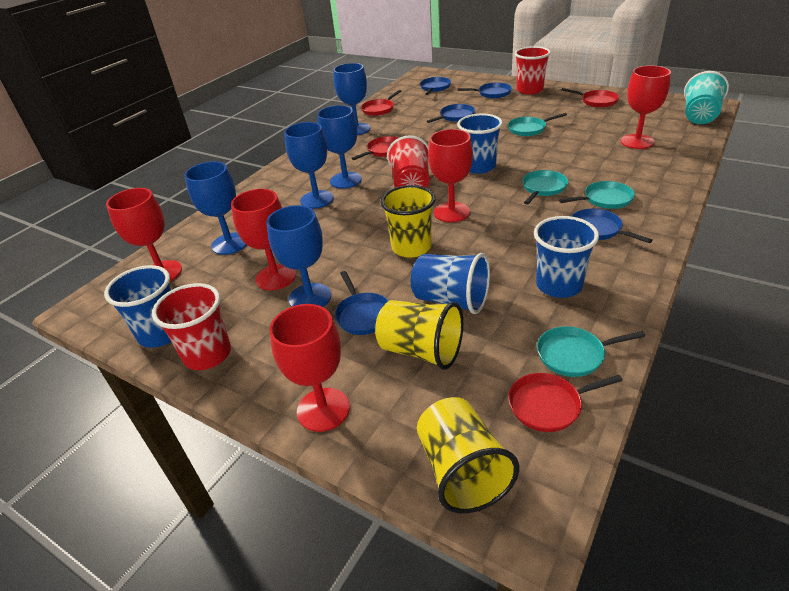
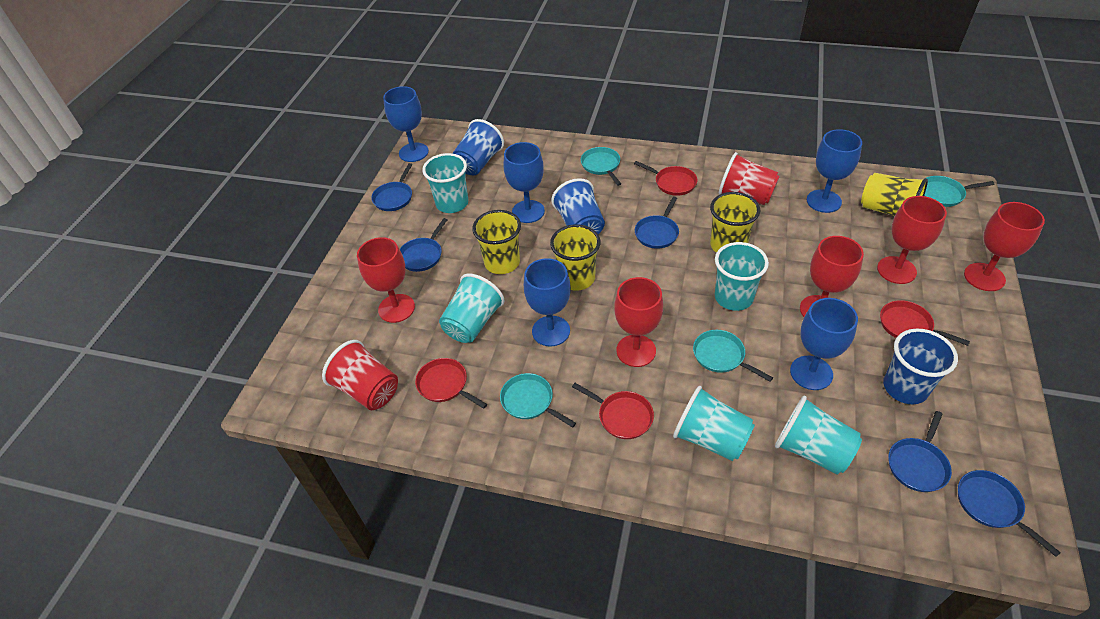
blue cup: 4 -> 3
red cup: 3 -> 2
turquoise cup: 1 -> 5
yellow cup: 3 -> 4

